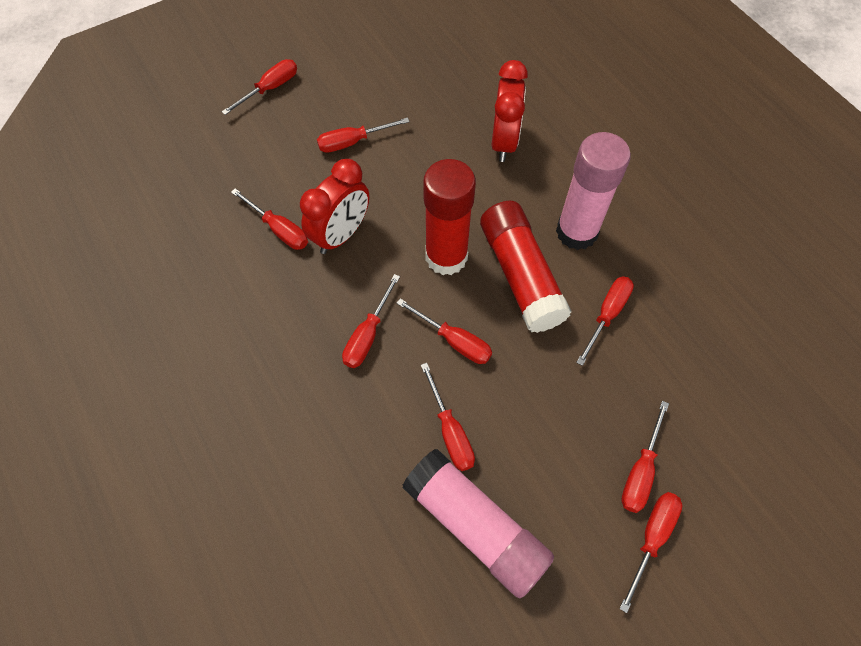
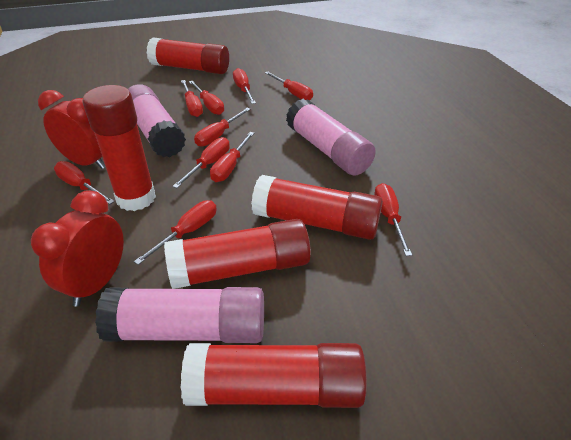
pink glue stick: 2 -> 3
red glue stick: 2 -> 5
red screwdriver: 9 -> 10

